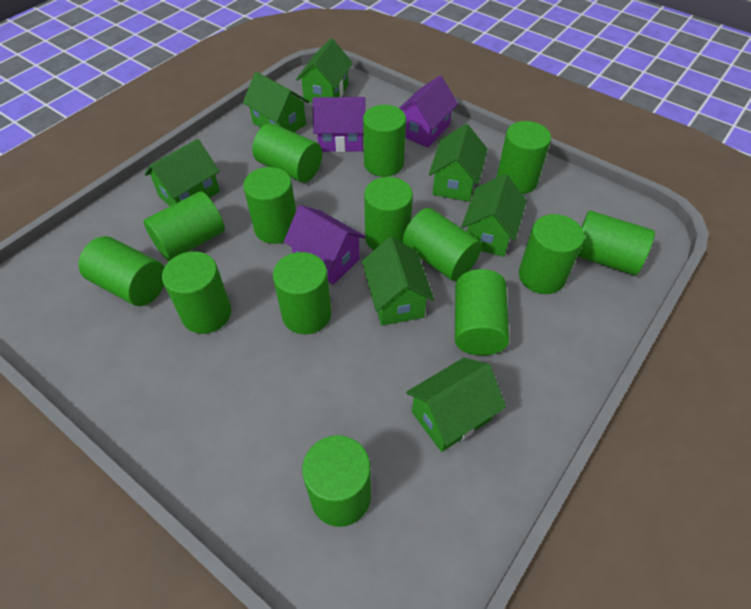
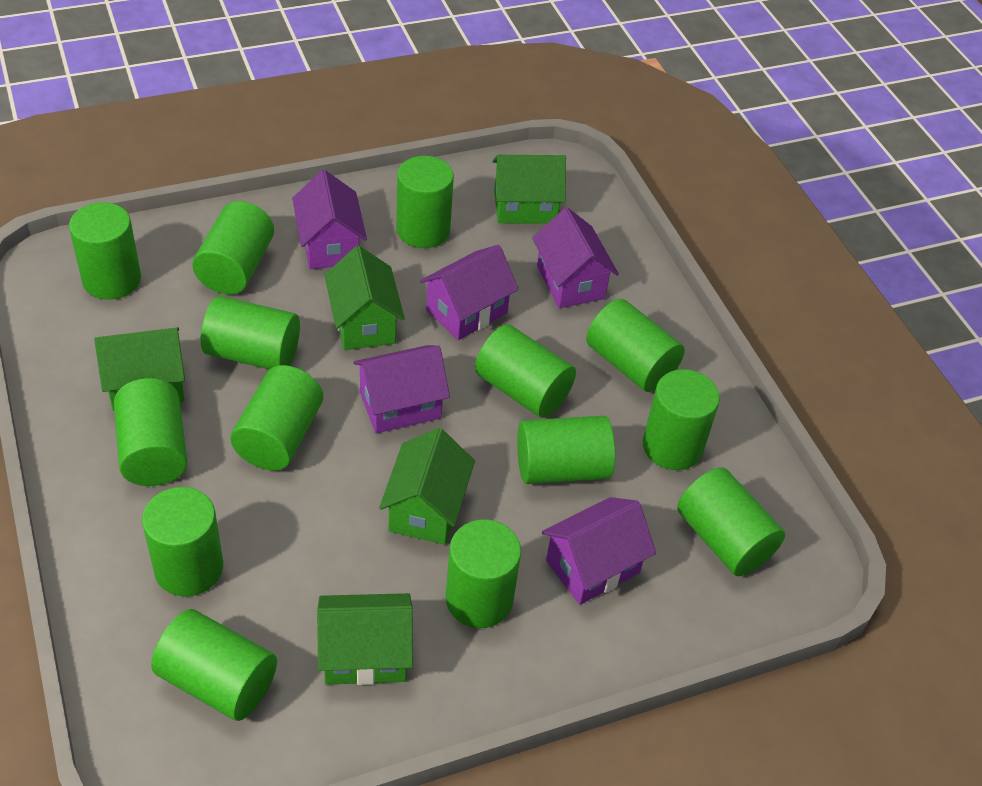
green house: 7 -> 5
purple house: 3 -> 5

